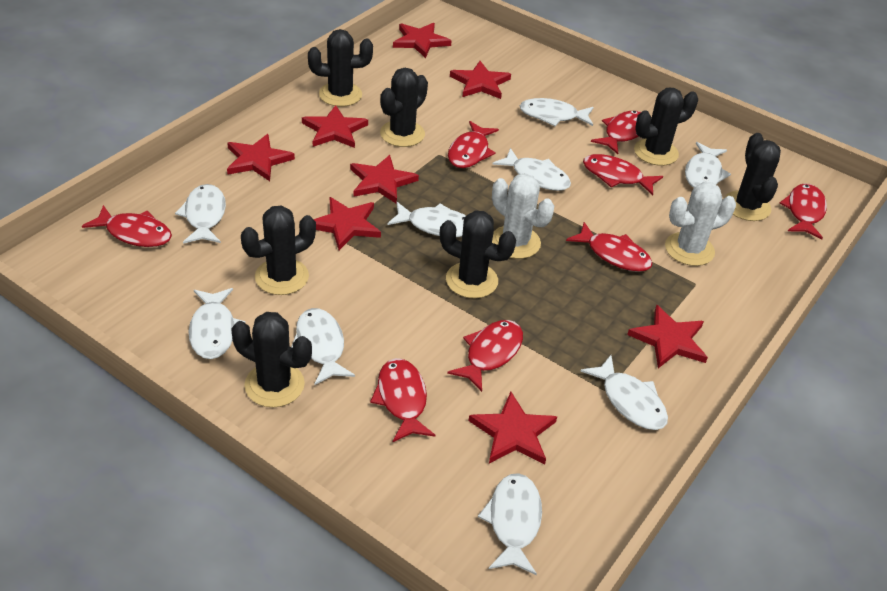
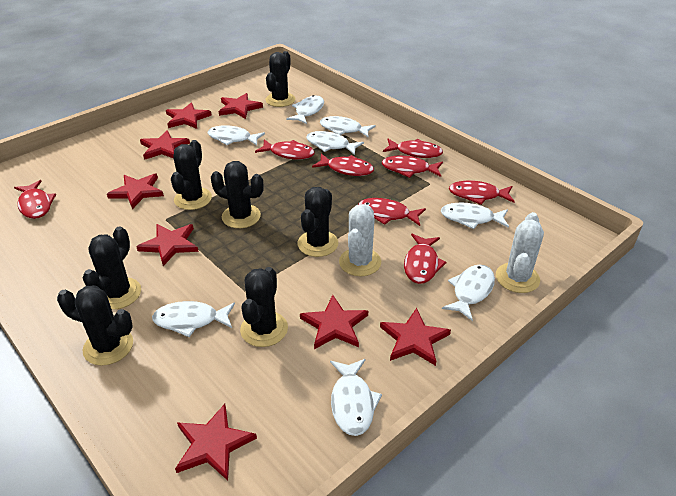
white fish: 9 -> 8

